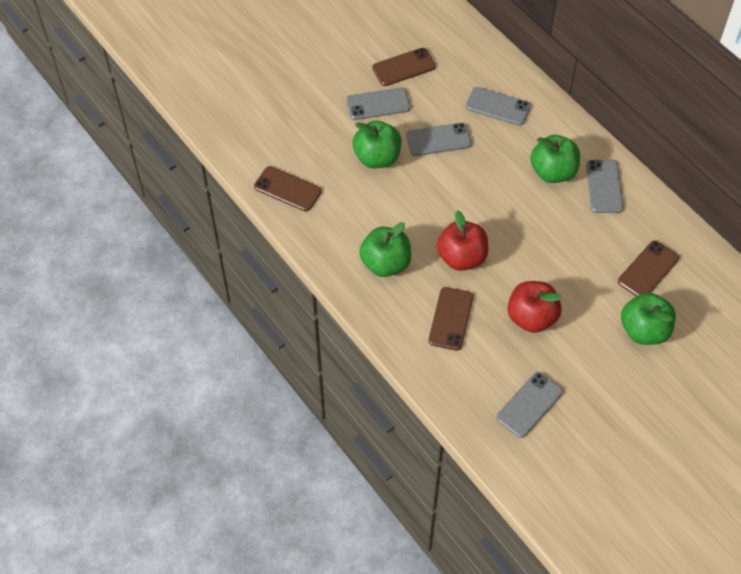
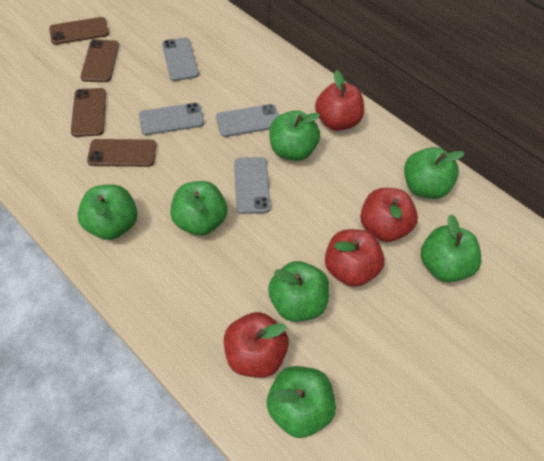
green apple: 4 -> 7
grey phone: 5 -> 4
red apple: 2 -> 4

